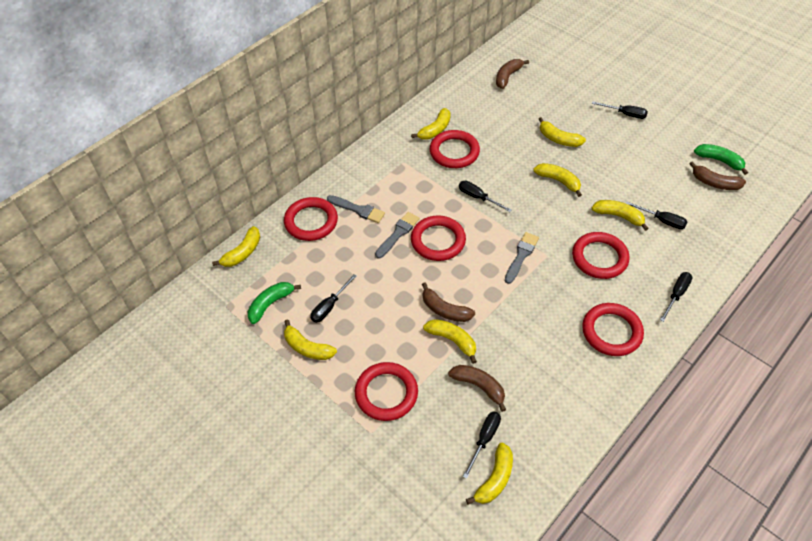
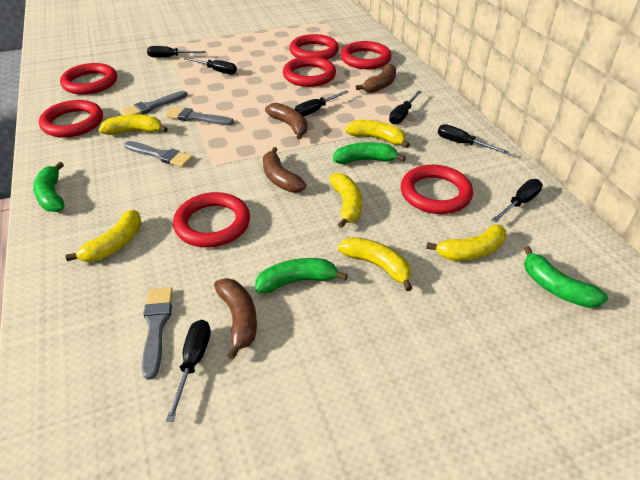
black screwdriver: 6 -> 7
green banana: 2 -> 4
grey brush: 3 -> 4
red ring: 6 -> 7
yellow banana: 8 -> 6

